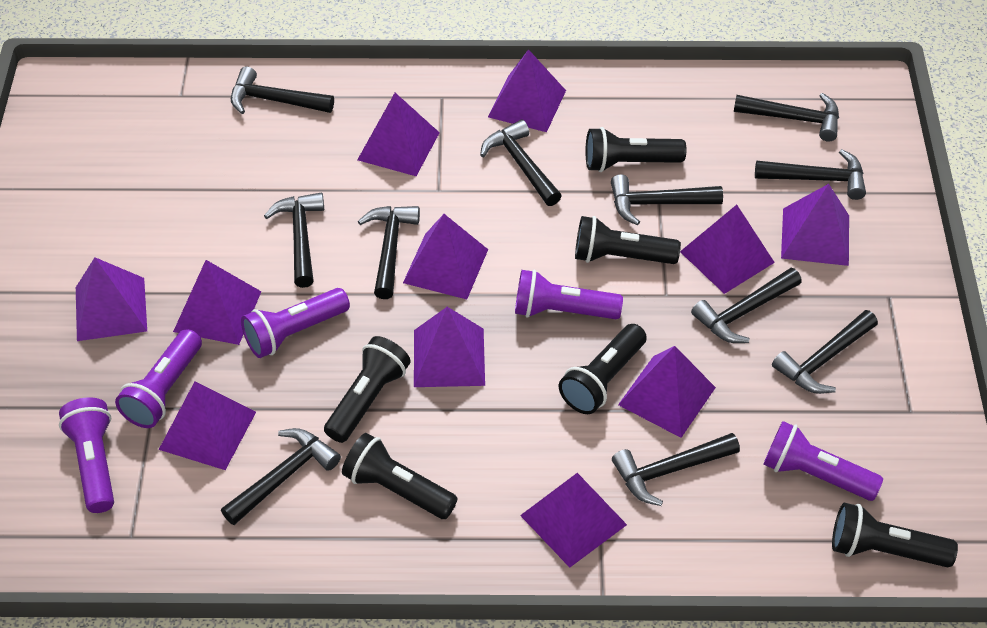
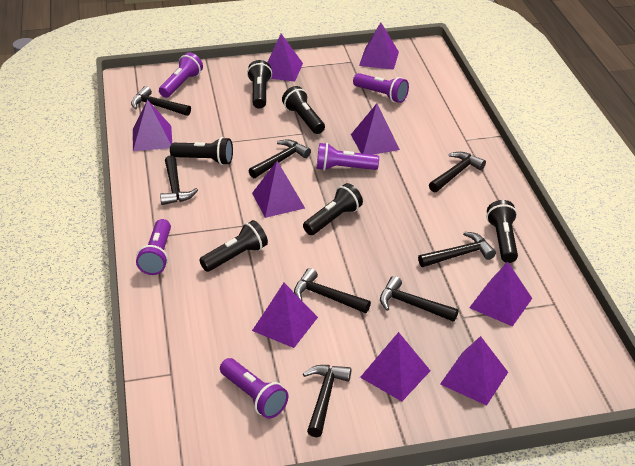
black hammer: 11 -> 8
purple pyramid: 11 -> 9

